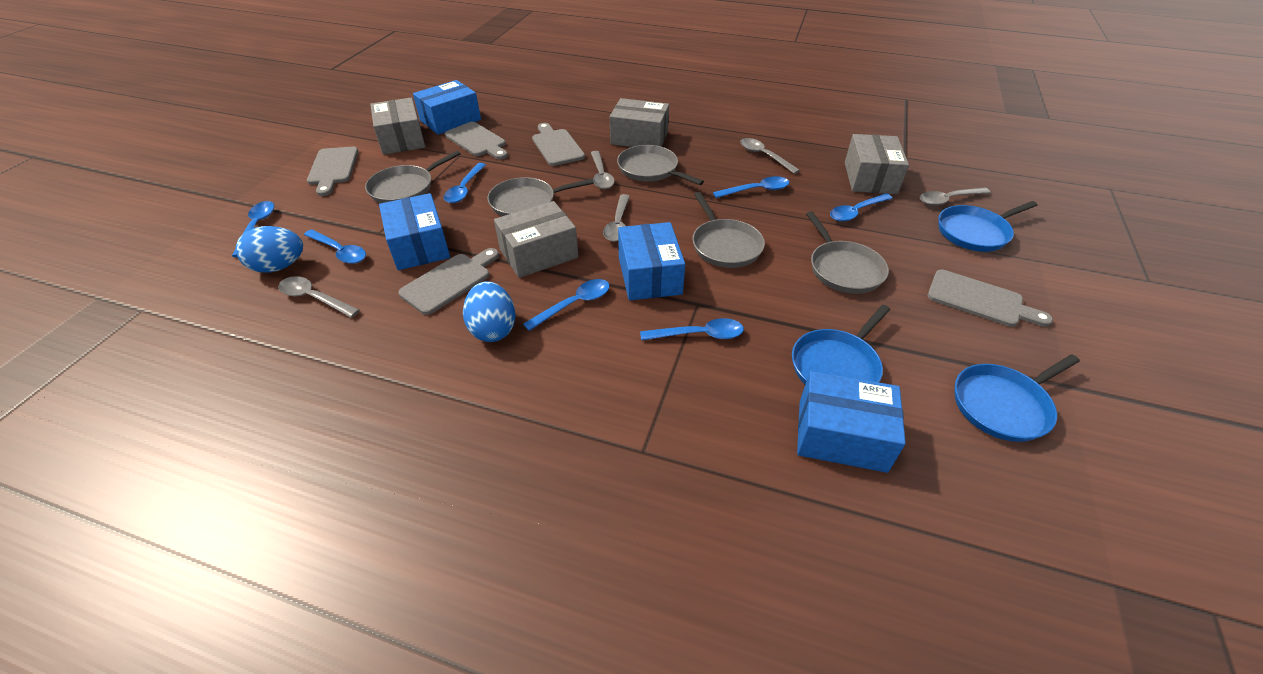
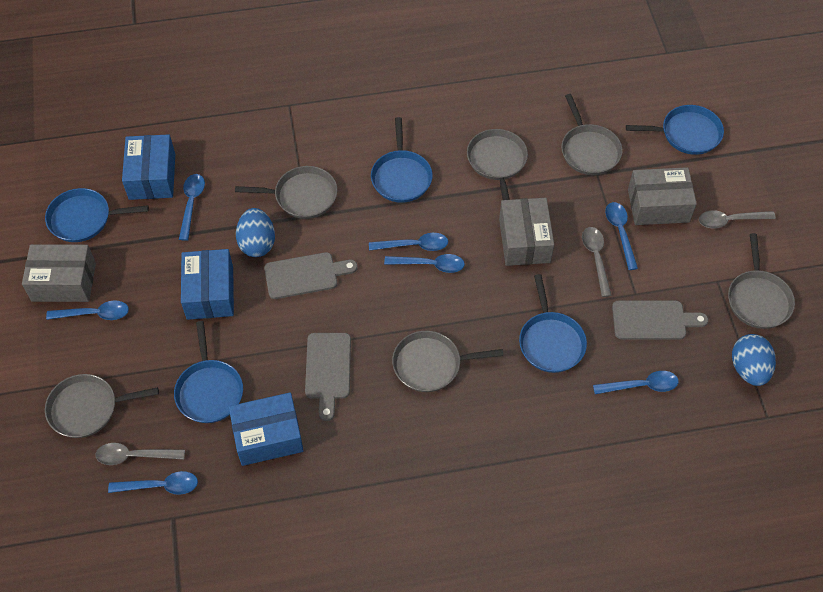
blue box: 4 -> 3
blue pan: 3 -> 5
grey box: 4 -> 3
grey cutting board: 5 -> 3
grey pan: 5 -> 6
grey spoon: 5 -> 3

